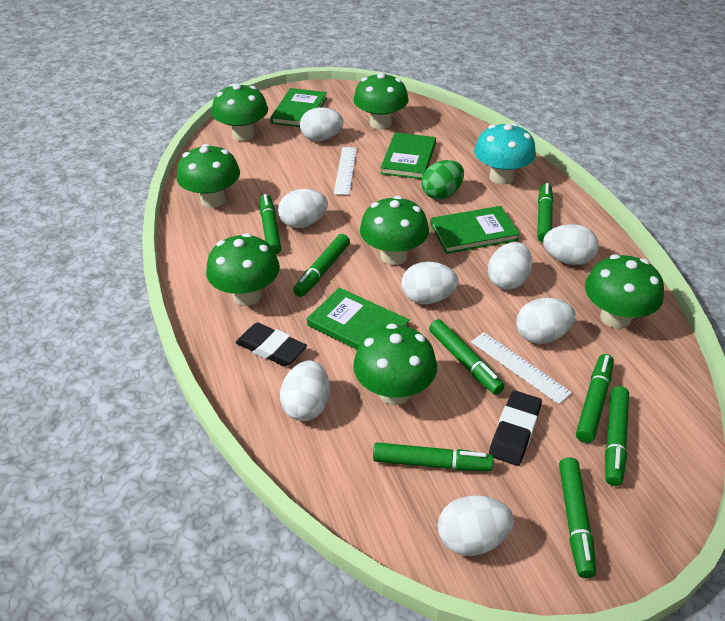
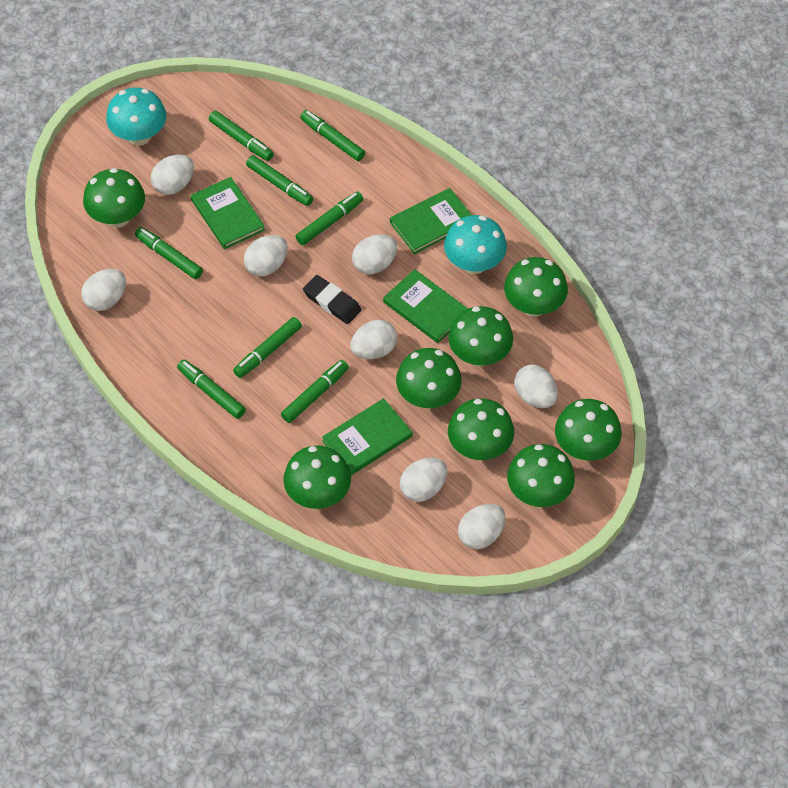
black eraser: 2 -> 1
green egg: 1 -> 0
green mushroom: 7 -> 8
turquoise mushroom: 1 -> 2
white ruler: 2 -> 0

